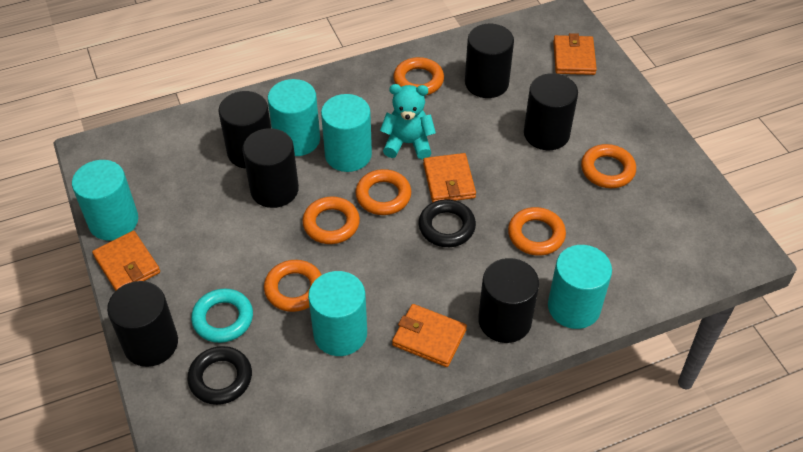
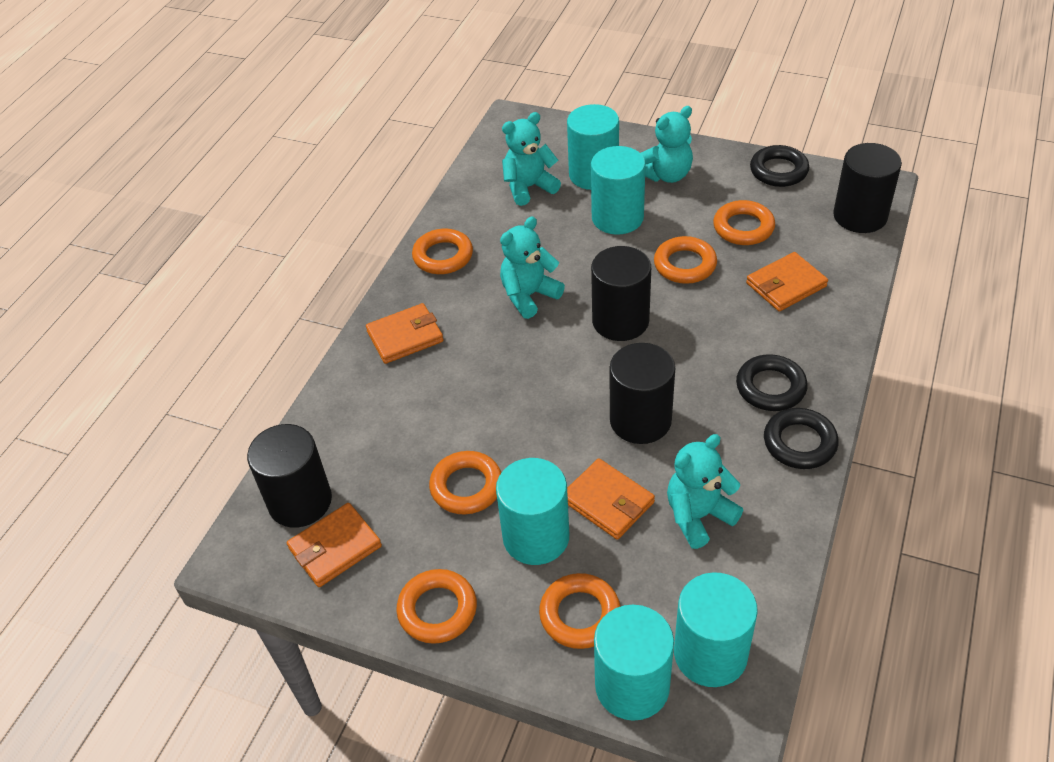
black cylinder: 6 -> 4
black ring: 2 -> 3
turquoise ring: 1 -> 0
turquoise teddy bear: 1 -> 4

